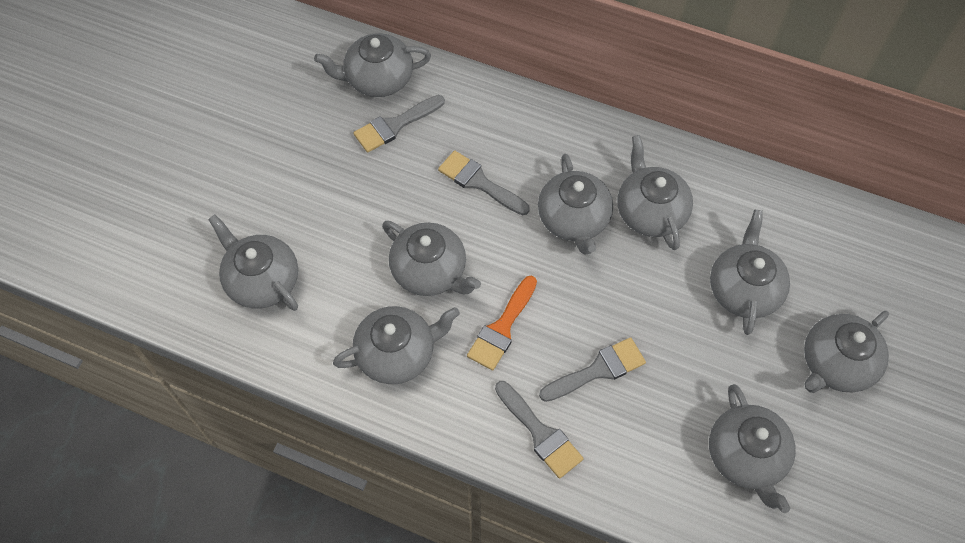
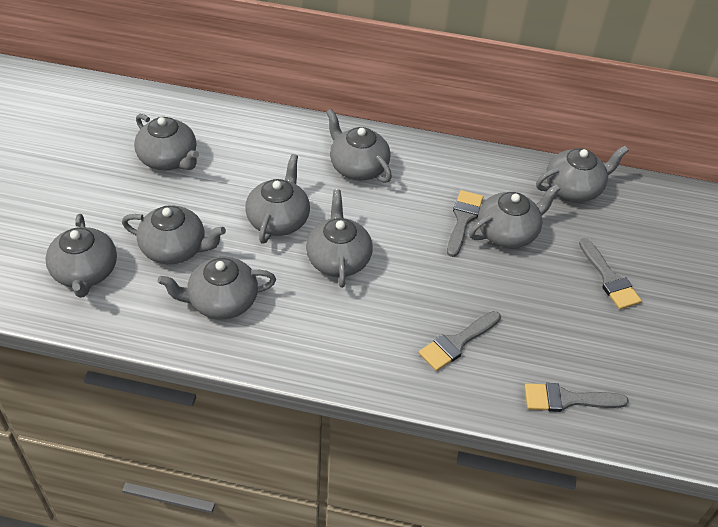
orange brush: 1 -> 0

